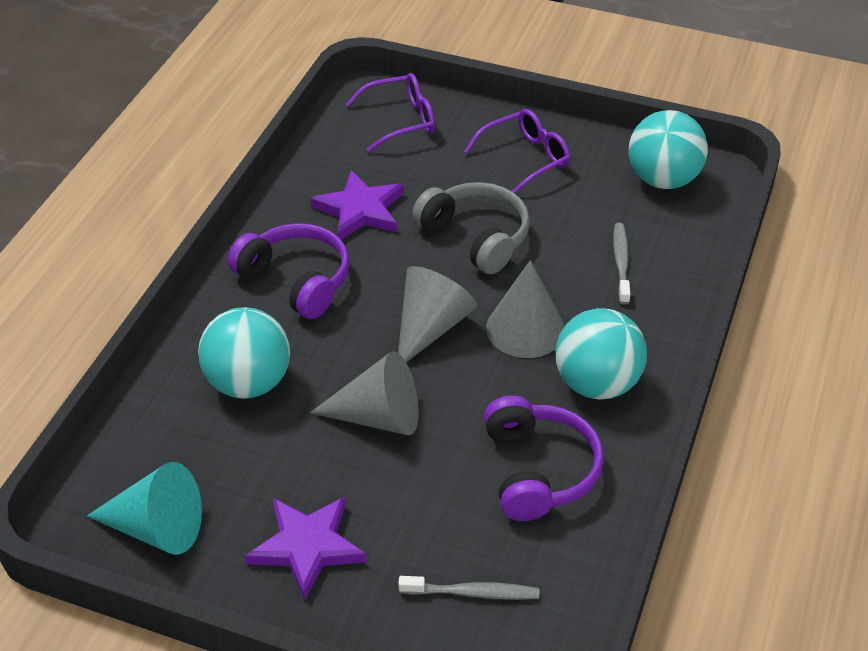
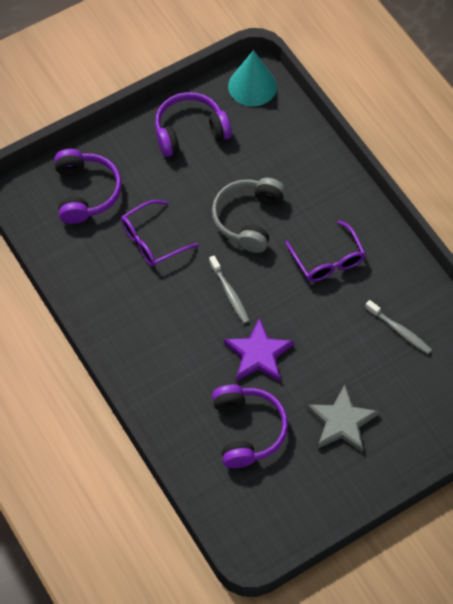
grey cone: 3 -> 0
grey star: 0 -> 1
purple headphones: 2 -> 3
purple star: 2 -> 1
turquoise ball: 3 -> 0

